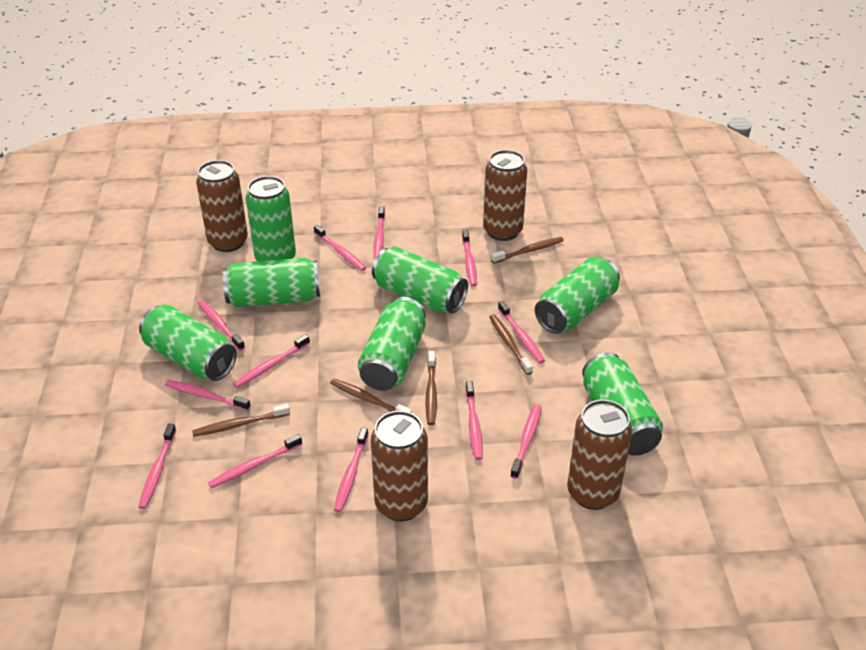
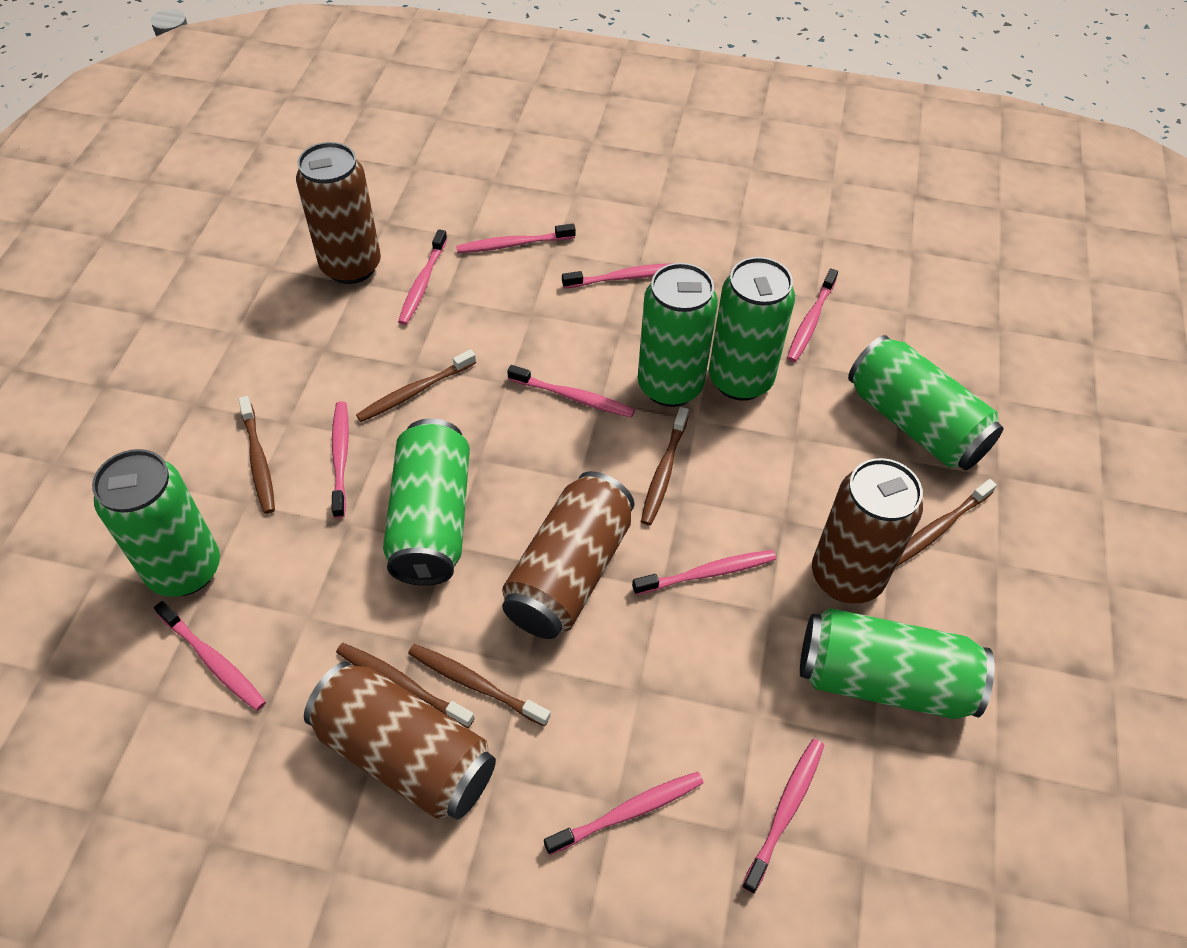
brown toothbrush: 5 -> 6
green can: 7 -> 6
pink toothbrush: 12 -> 10

